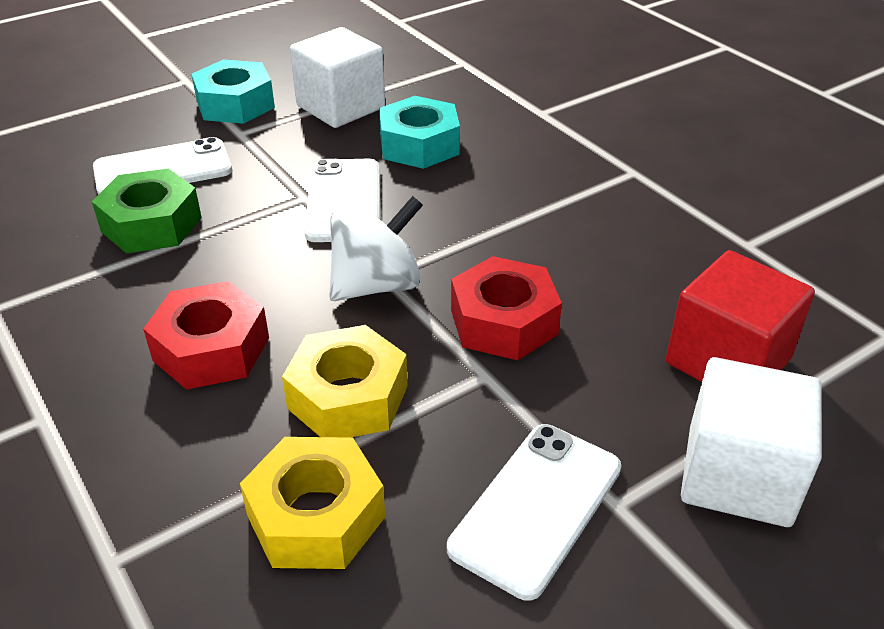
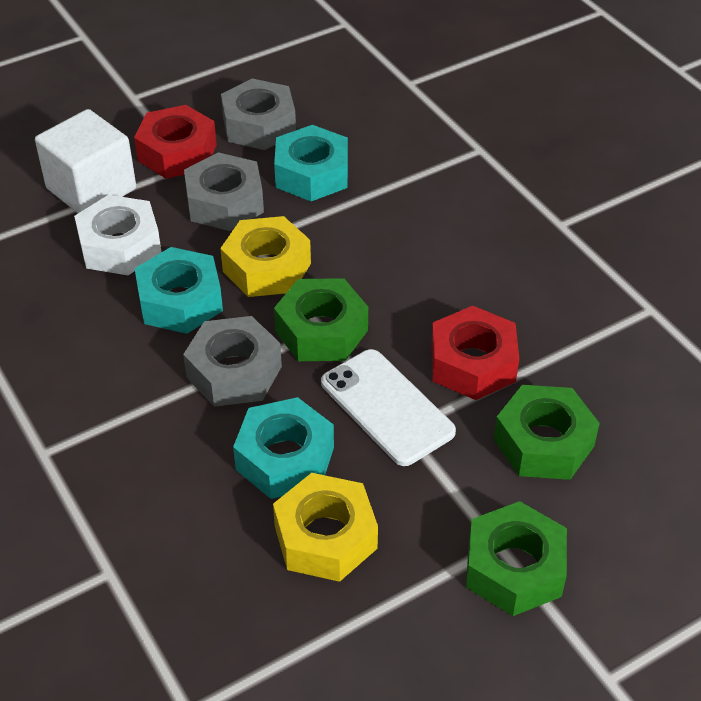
green nut: 1 -> 3
grey nut: 0 -> 3
red cube: 1 -> 0
turquoise nut: 2 -> 3
white cube: 2 -> 1
white nut: 0 -> 1
white phone: 3 -> 1
white spinning top: 1 -> 0

